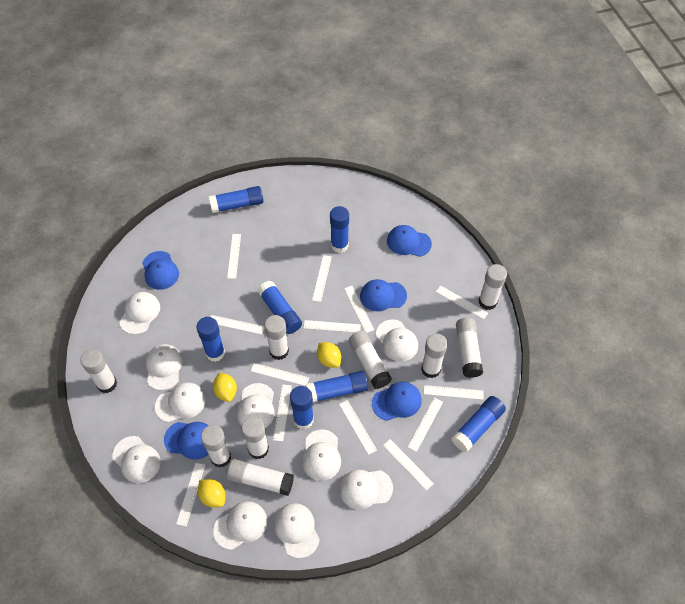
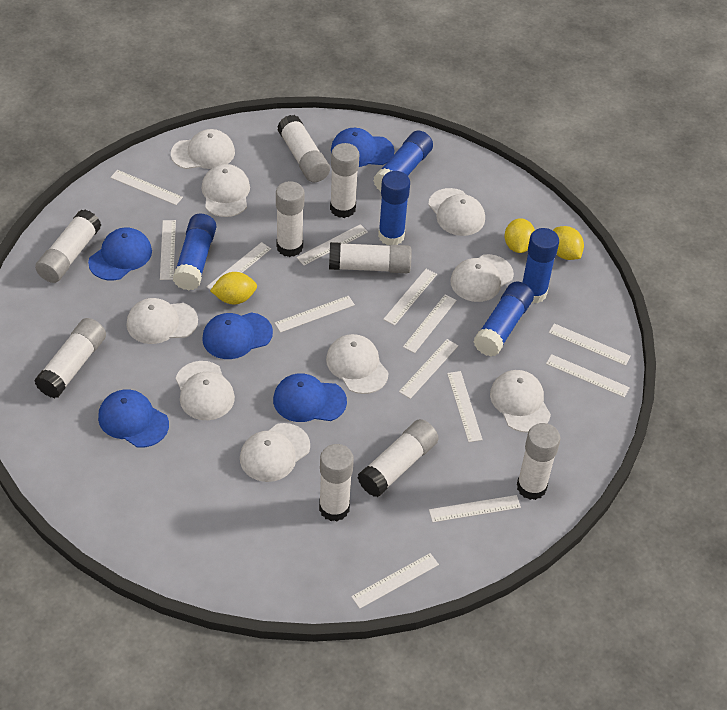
blue glue stick: 7 -> 5
white cap: 10 -> 9

